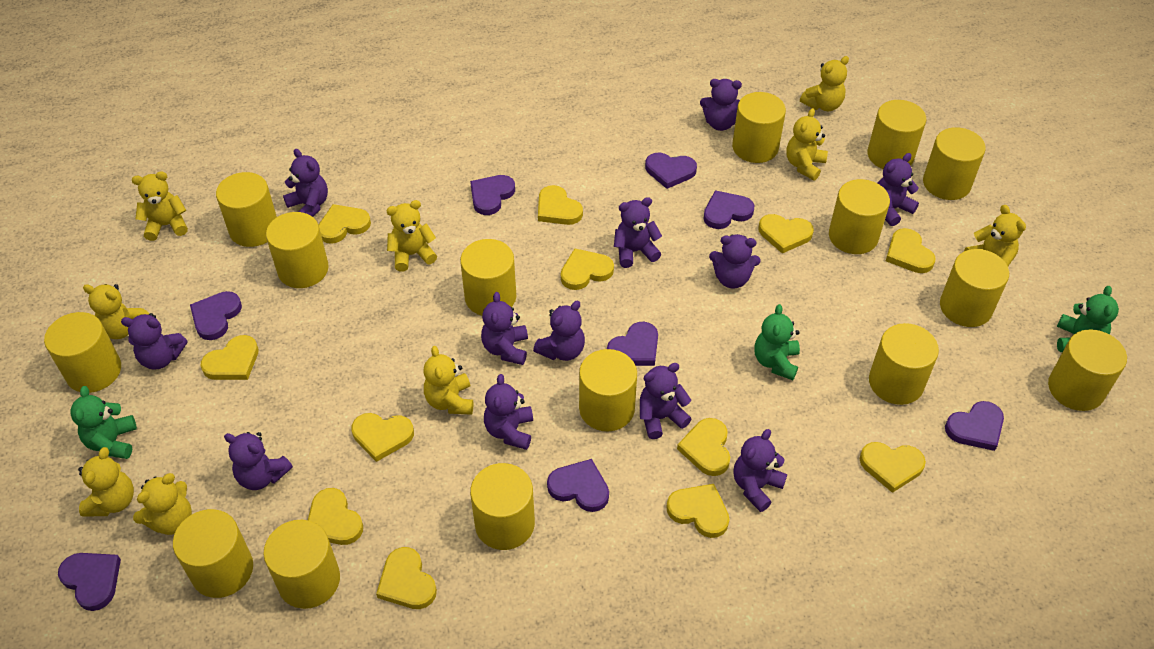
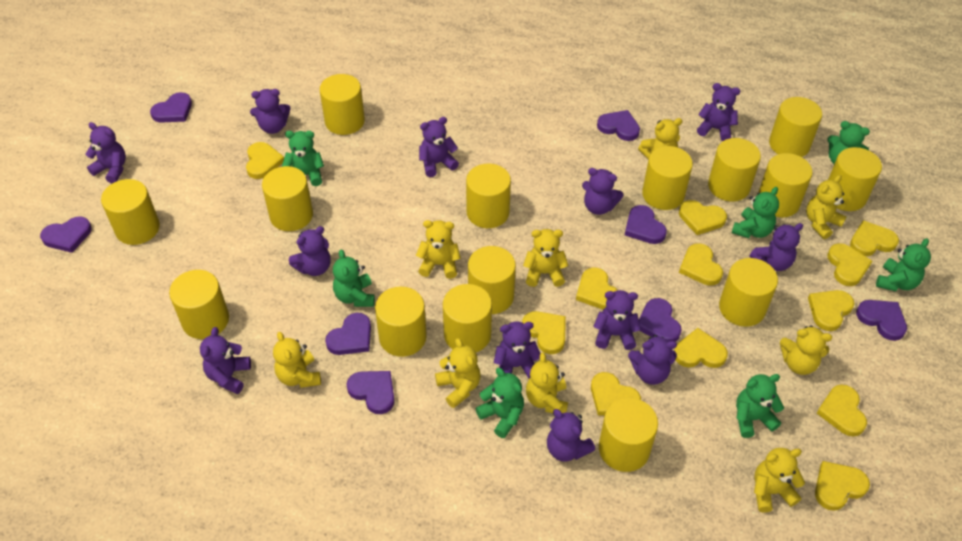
green teddy bear: 3 -> 7

